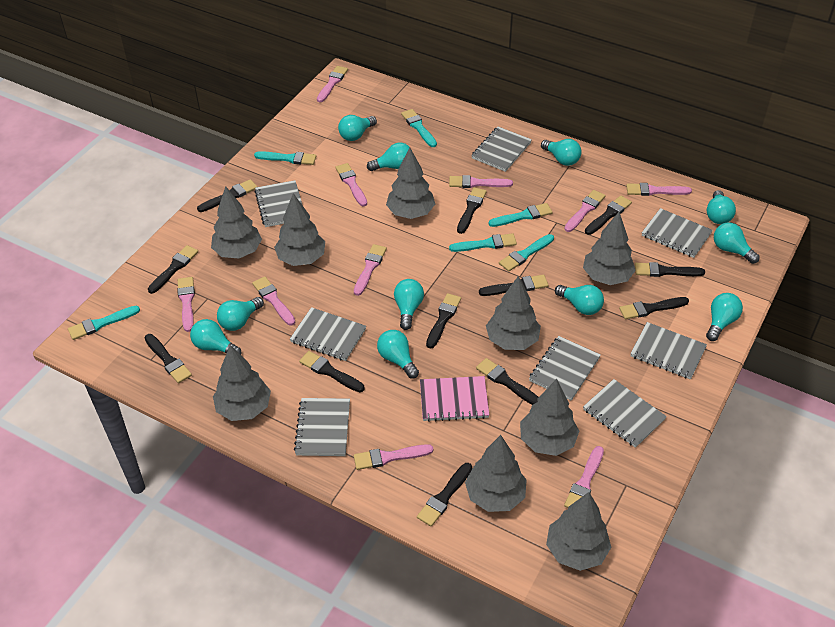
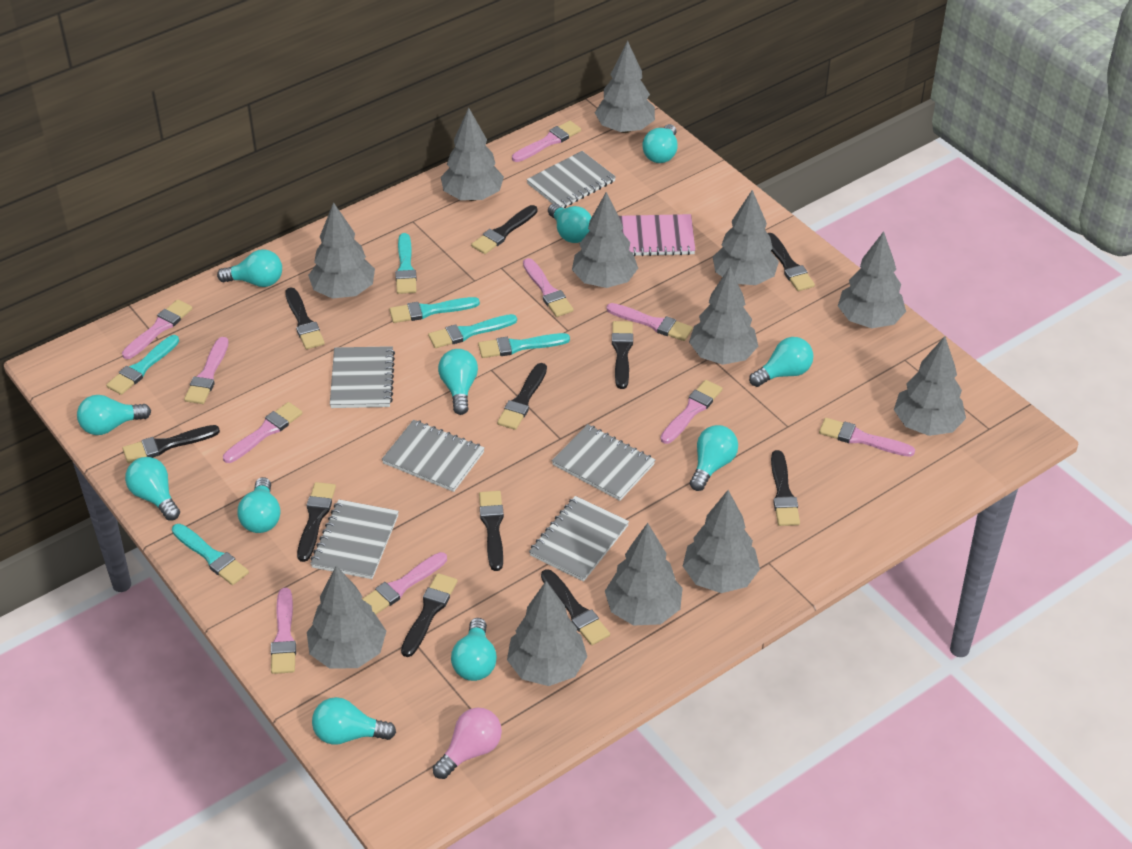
black brush: 12 -> 11
grey notebook: 8 -> 6
grey tree: 9 -> 12
pink light bulb: 0 -> 1

